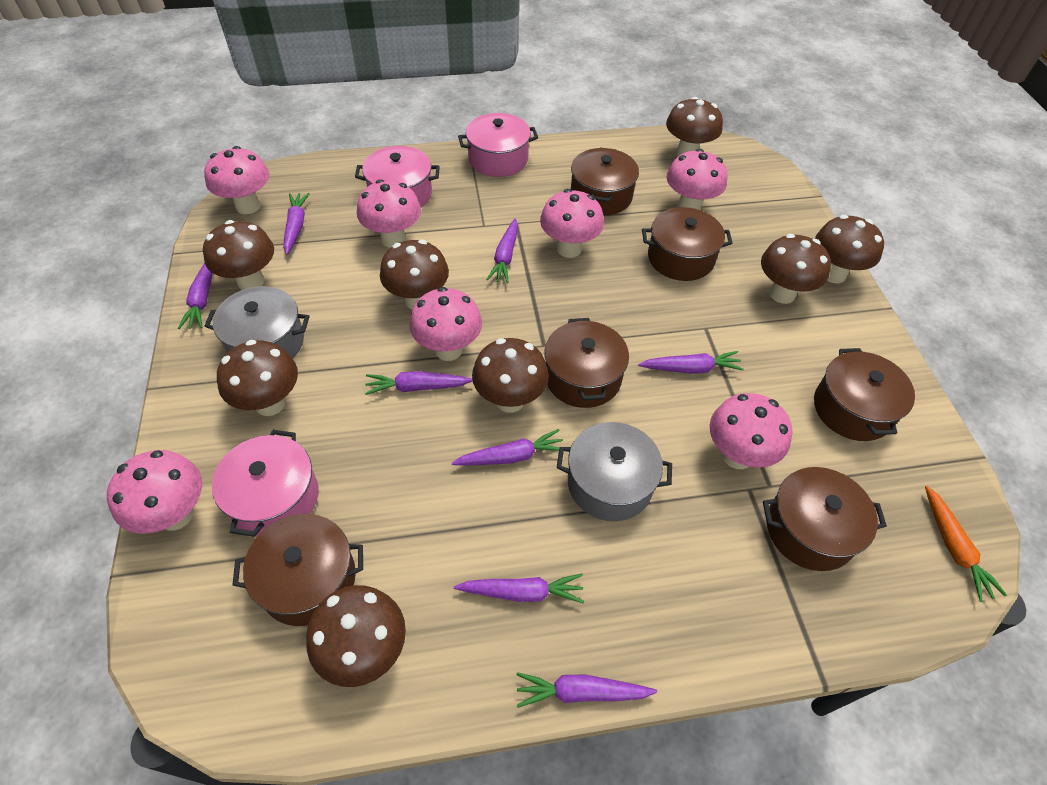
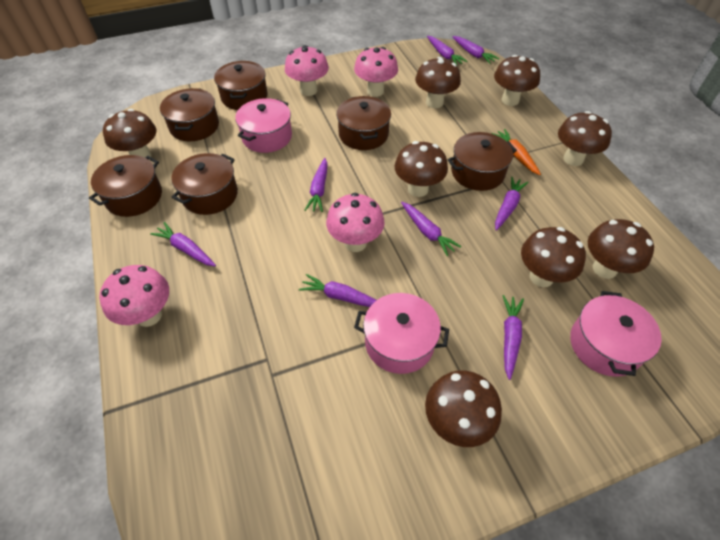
grey pot: 2 -> 0
pink mushroom: 7 -> 4

